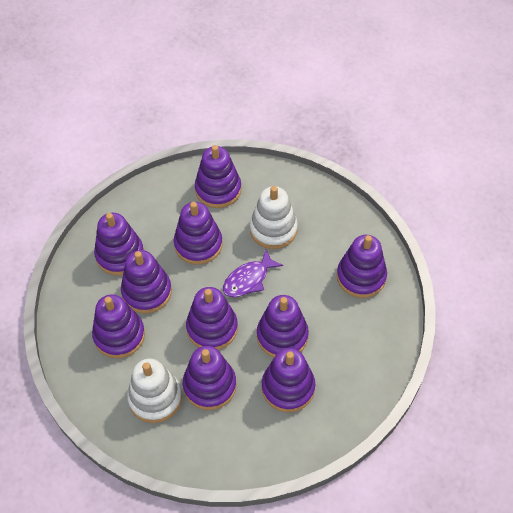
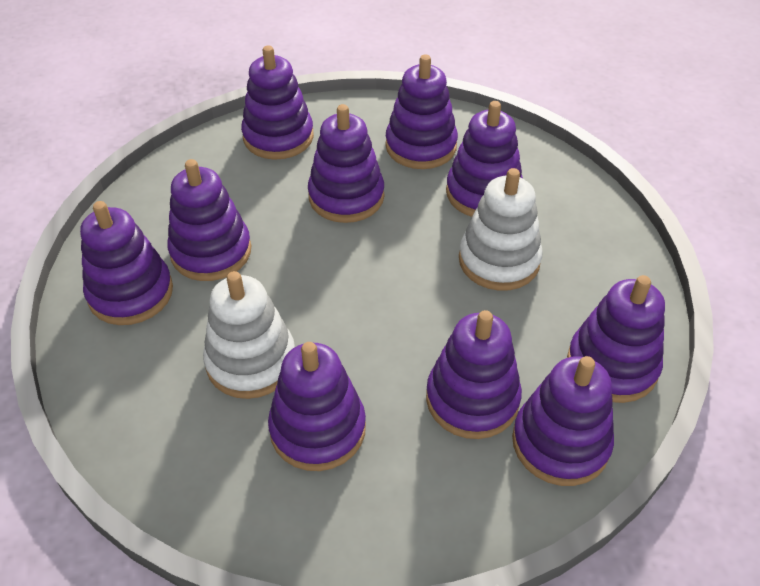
purple fish: 1 -> 0

